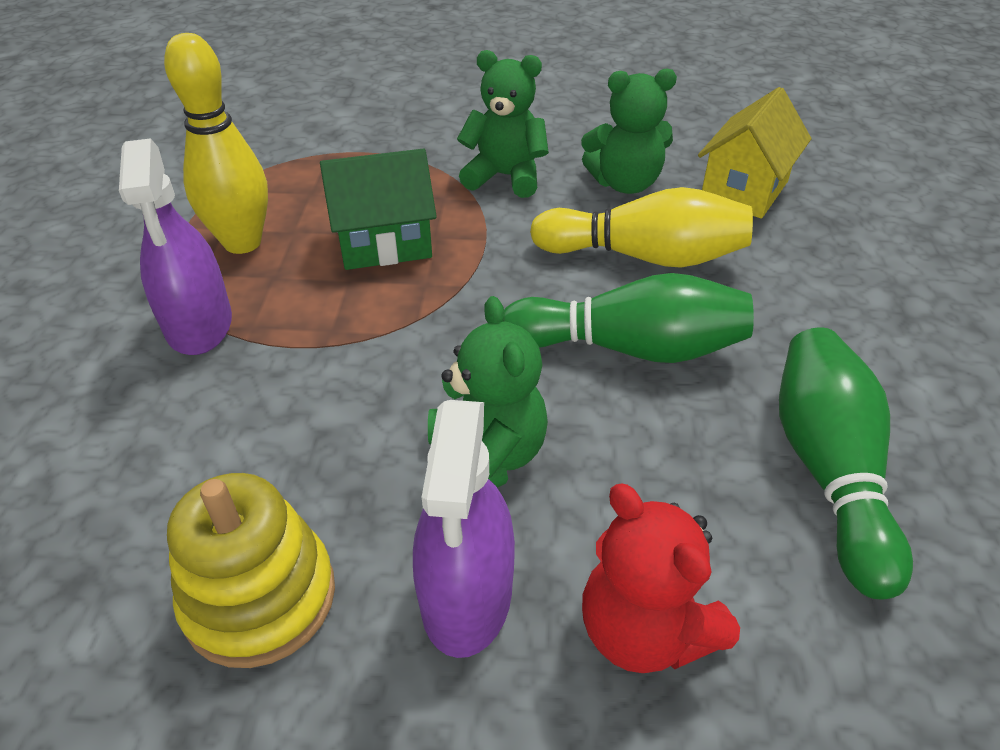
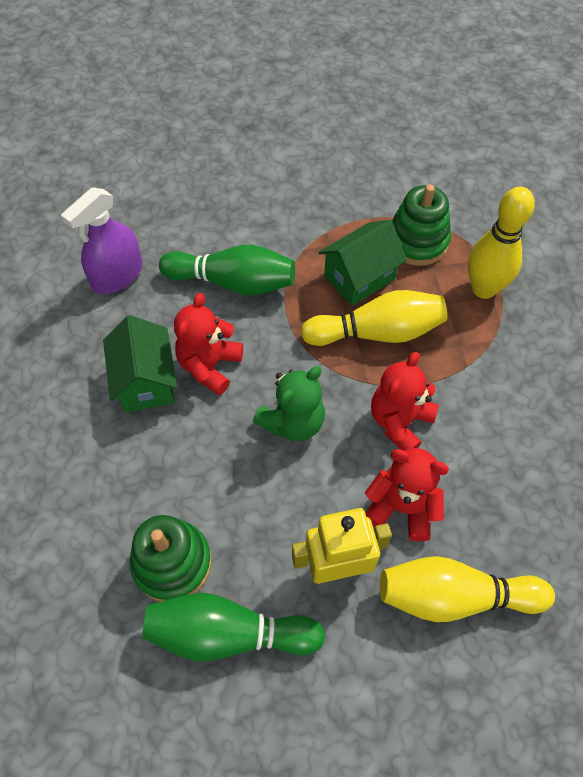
green house: 1 -> 2
green stacking toy: 0 -> 2
green teddy bear: 3 -> 1
purple spray bottle: 2 -> 1
red teddy bear: 1 -> 3
yellow bowling pin: 2 -> 3
yellow house: 1 -> 0
yellow robot: 0 -> 1
yellow stacking toy: 1 -> 0

